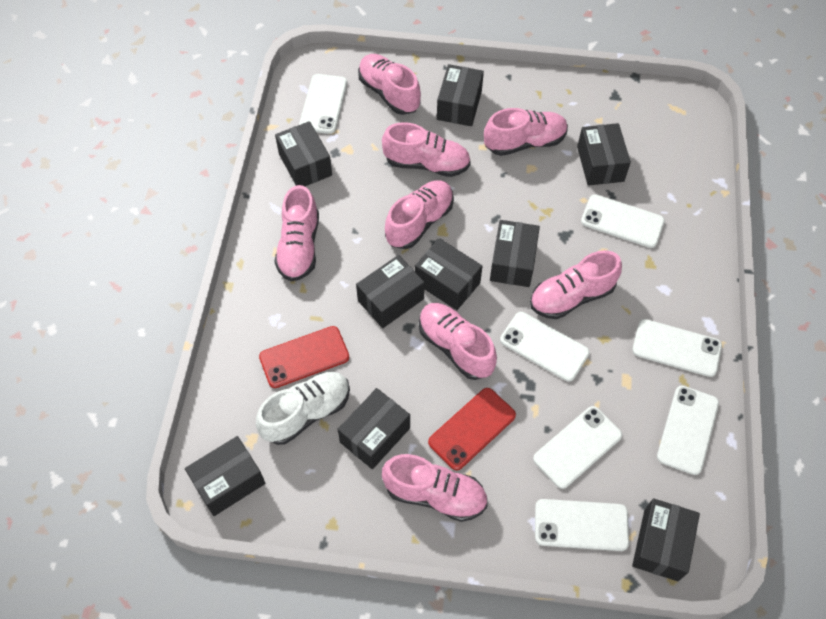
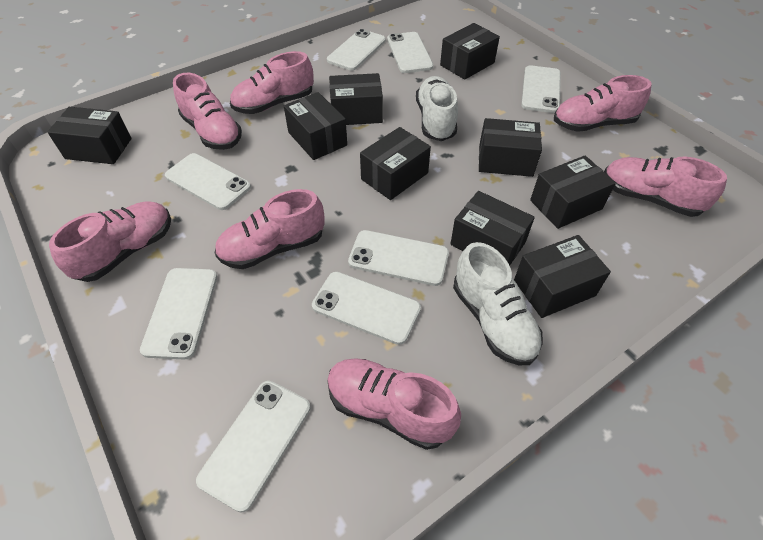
pink shoe: 8 -> 7
red phone: 2 -> 0
white phone: 7 -> 8
white shoe: 1 -> 2

